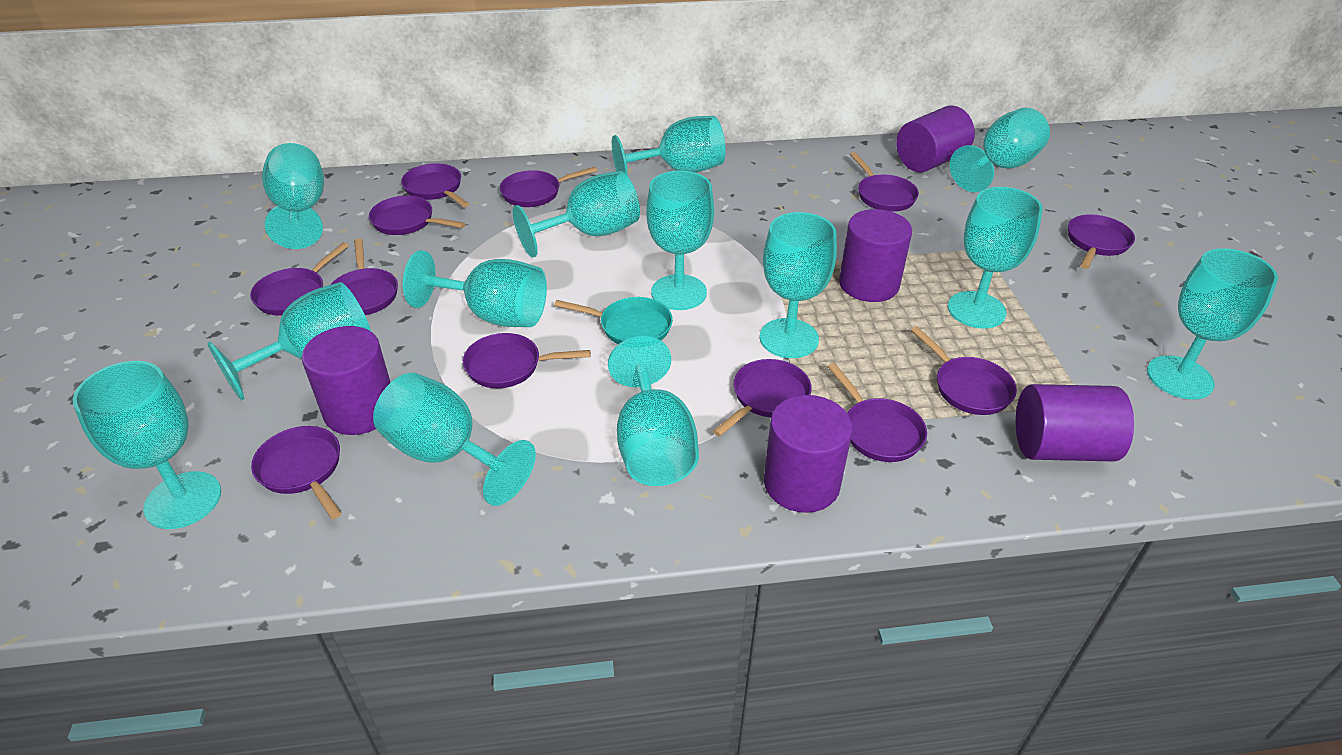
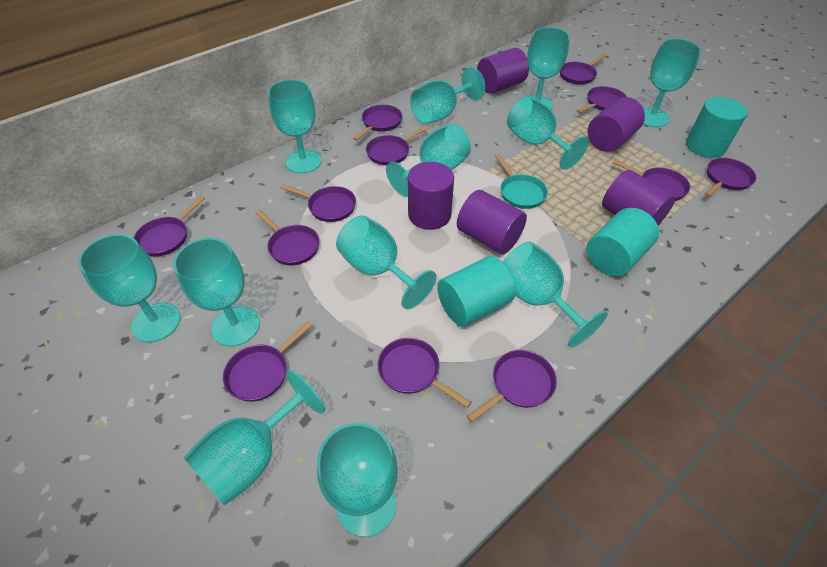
turquoise cylinder: 0 -> 3
turquoise goblet: 13 -> 12

